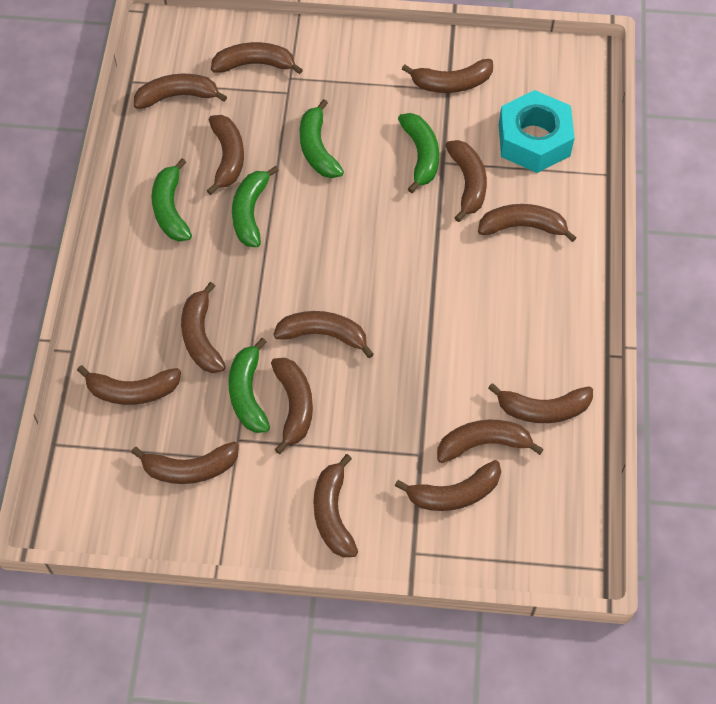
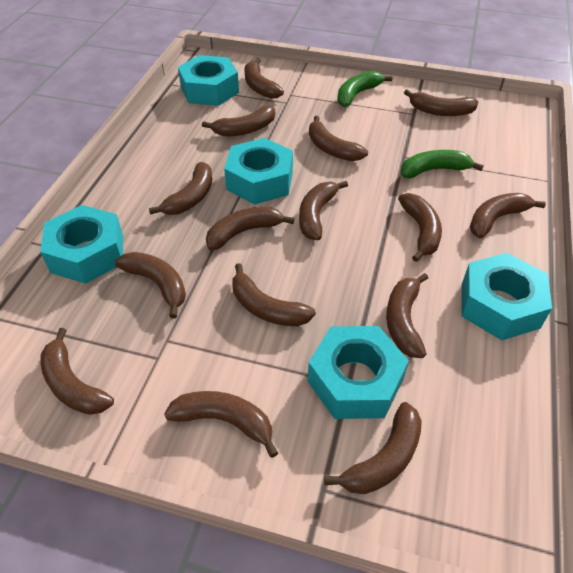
green banana: 5 -> 2
turquoise nut: 1 -> 5

